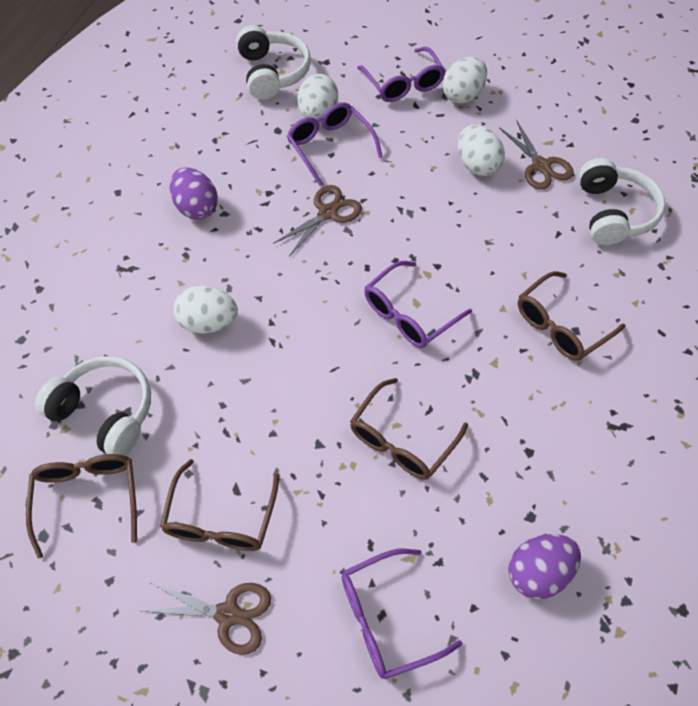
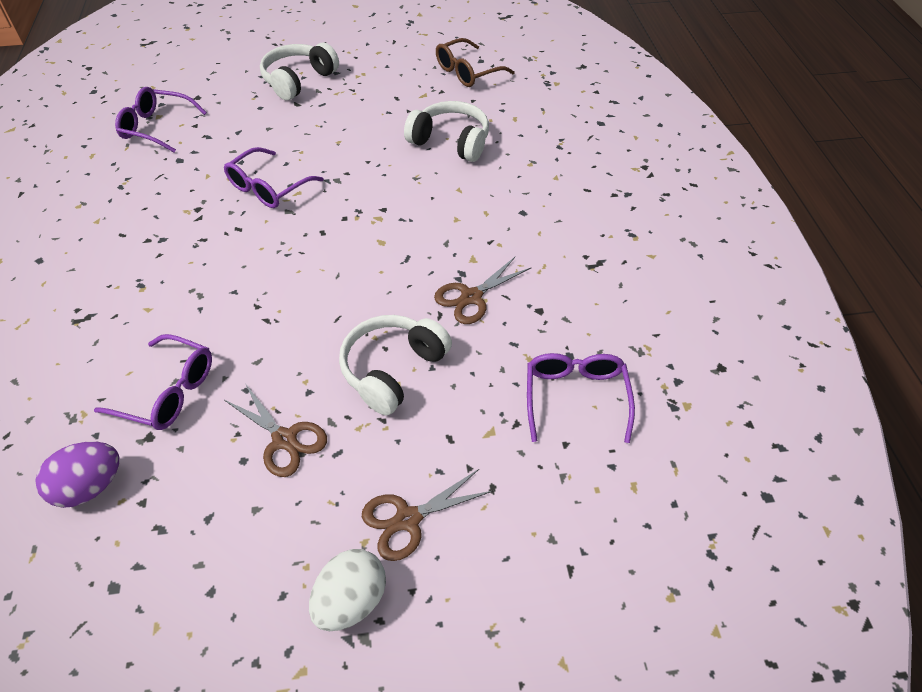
brown glasses: 4 -> 1
purple egg: 2 -> 1
white egg: 4 -> 1

